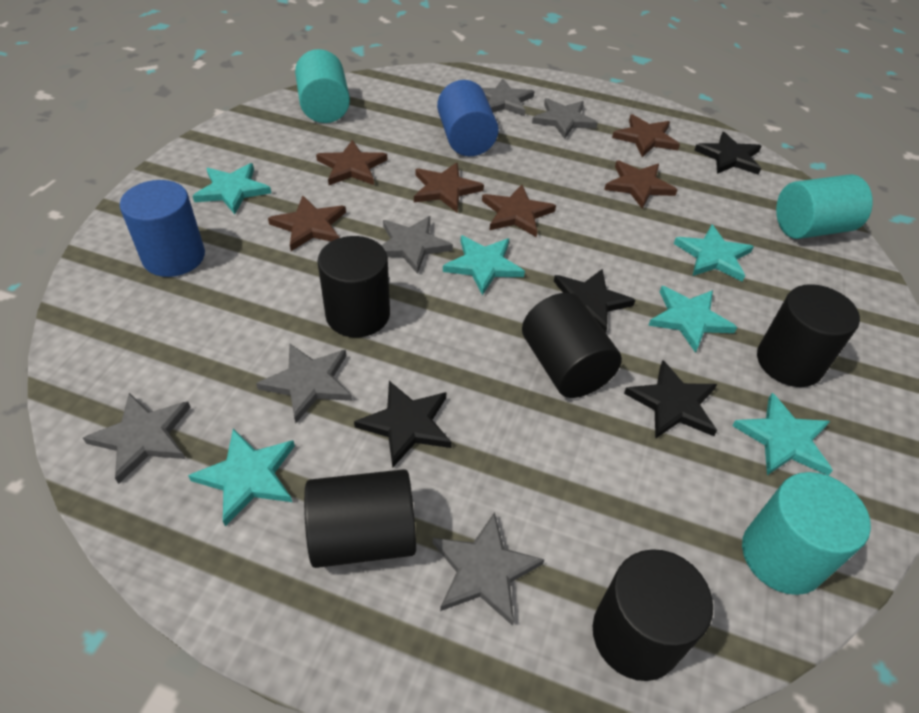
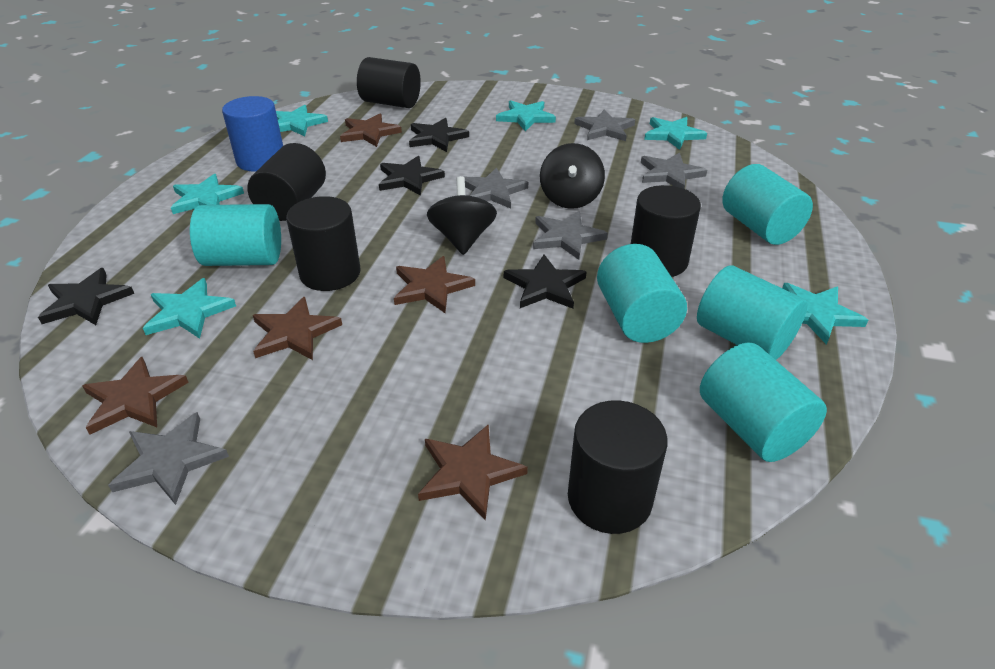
black spinning top: 0 -> 2
blue cylinder: 2 -> 1
brown star: 6 -> 5
grey star: 6 -> 5
turquoise cylinder: 3 -> 5

